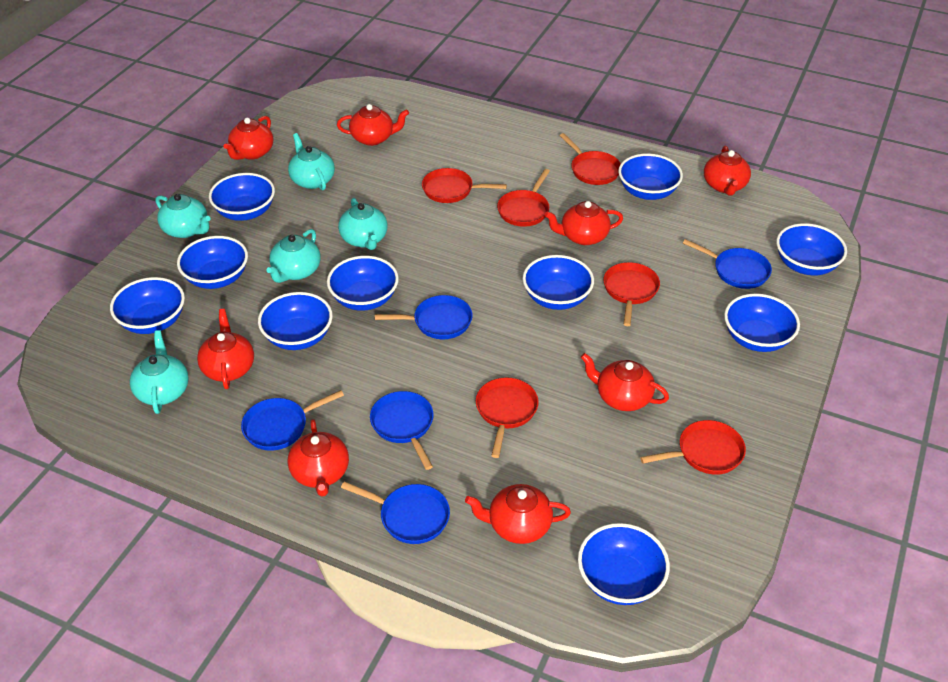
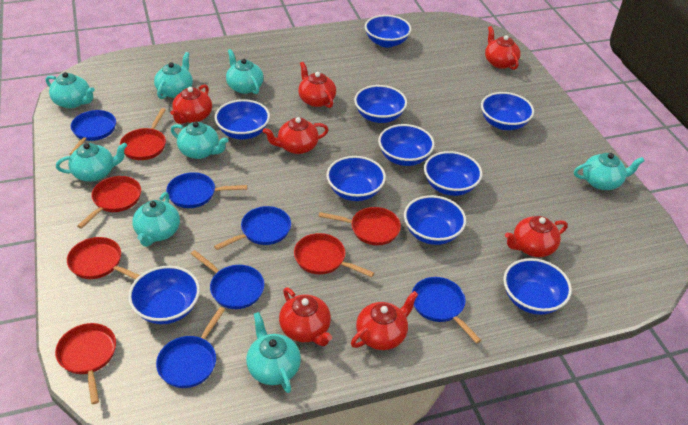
blue pan: 5 -> 6
red teapot: 8 -> 7
turquoise teapot: 5 -> 8

